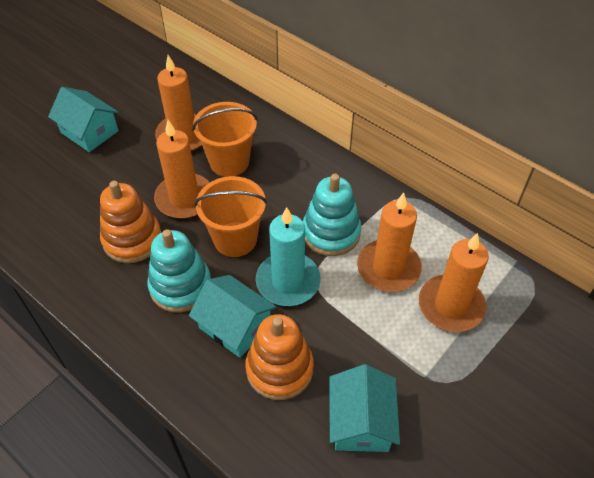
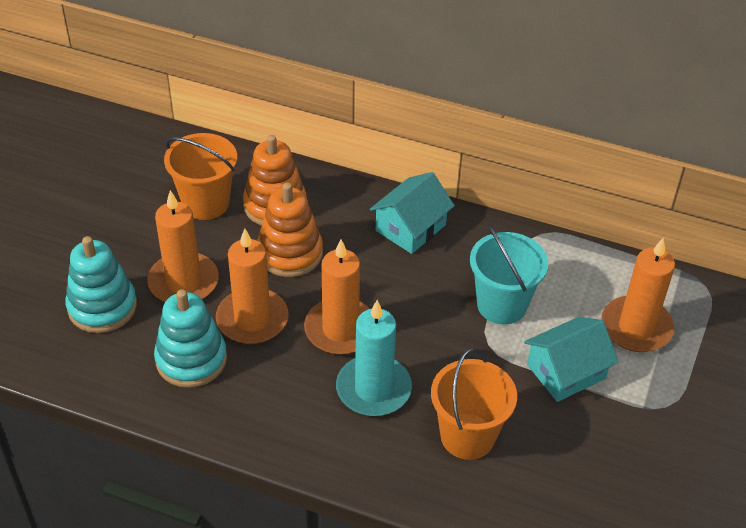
turquoise bucket: 0 -> 1
turquoise house: 3 -> 2

